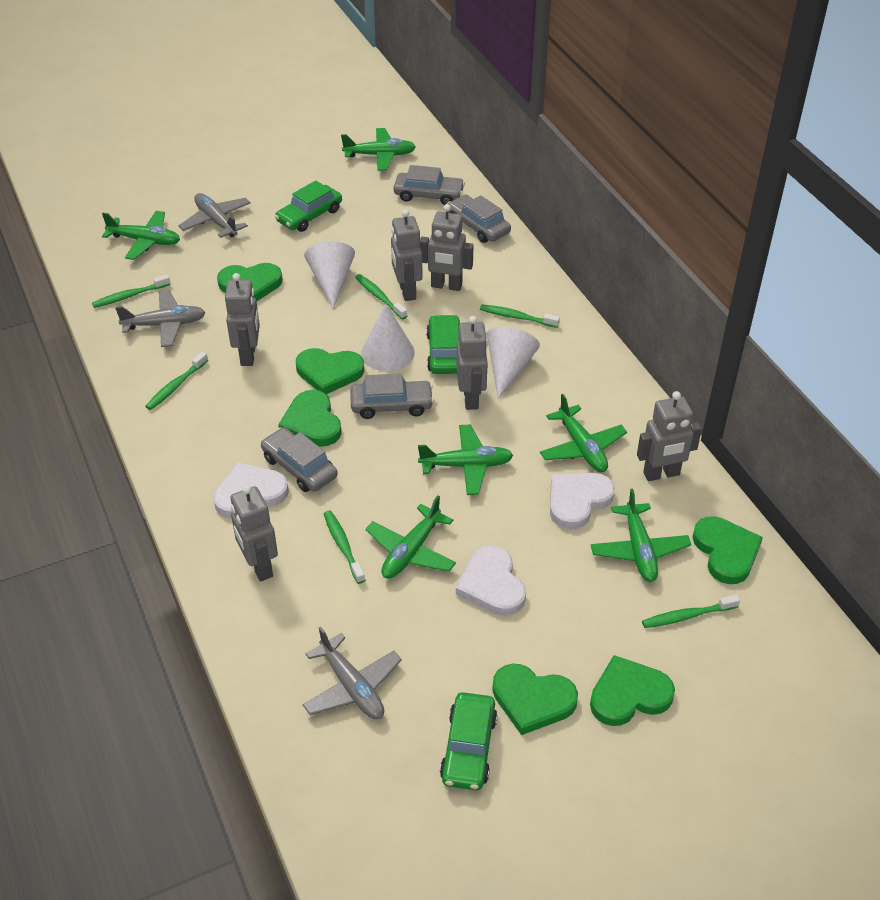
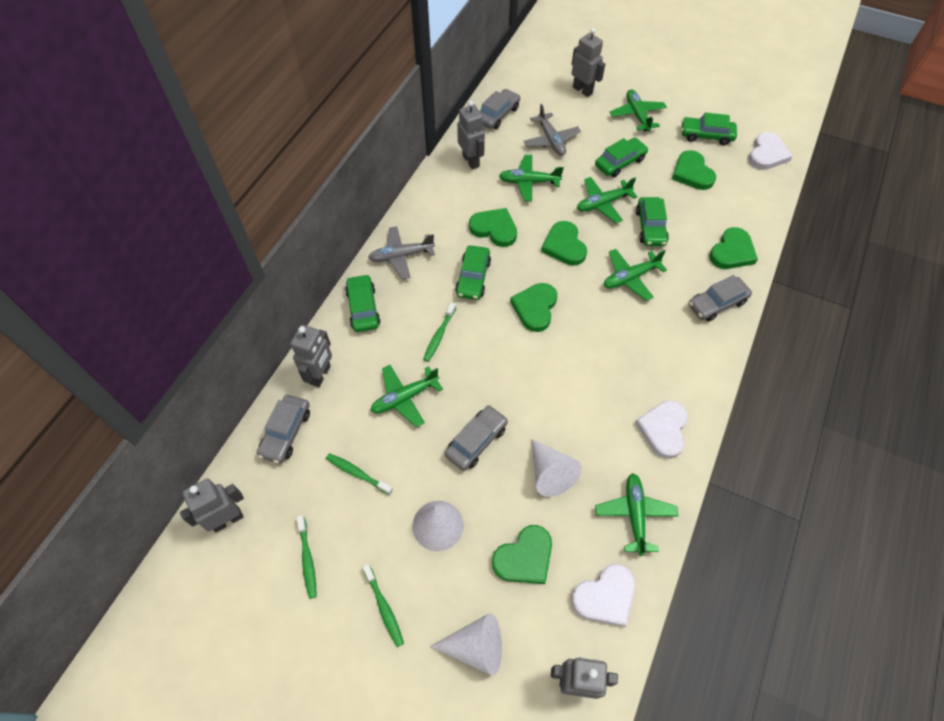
green car: 3 -> 5
green toothbrush: 6 -> 4
grey plane: 3 -> 2
grey robot: 6 -> 5

